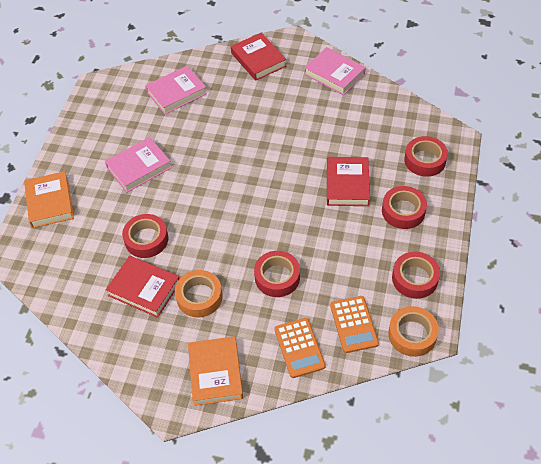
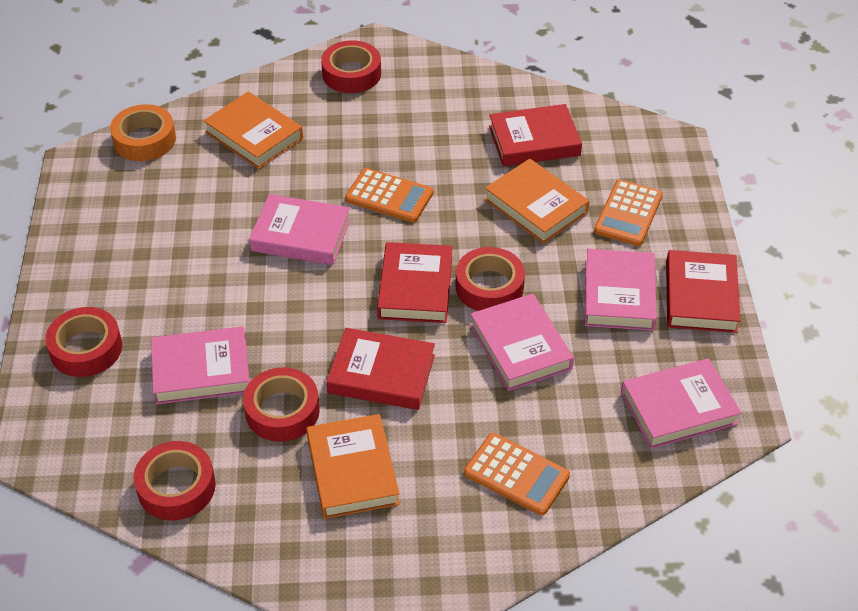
orange book: 2 -> 3
orange calculator: 2 -> 3
orange tape: 2 -> 1
pink book: 3 -> 5
red book: 3 -> 4

